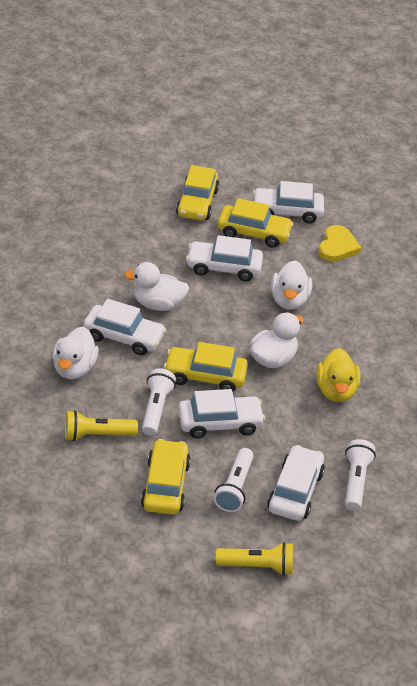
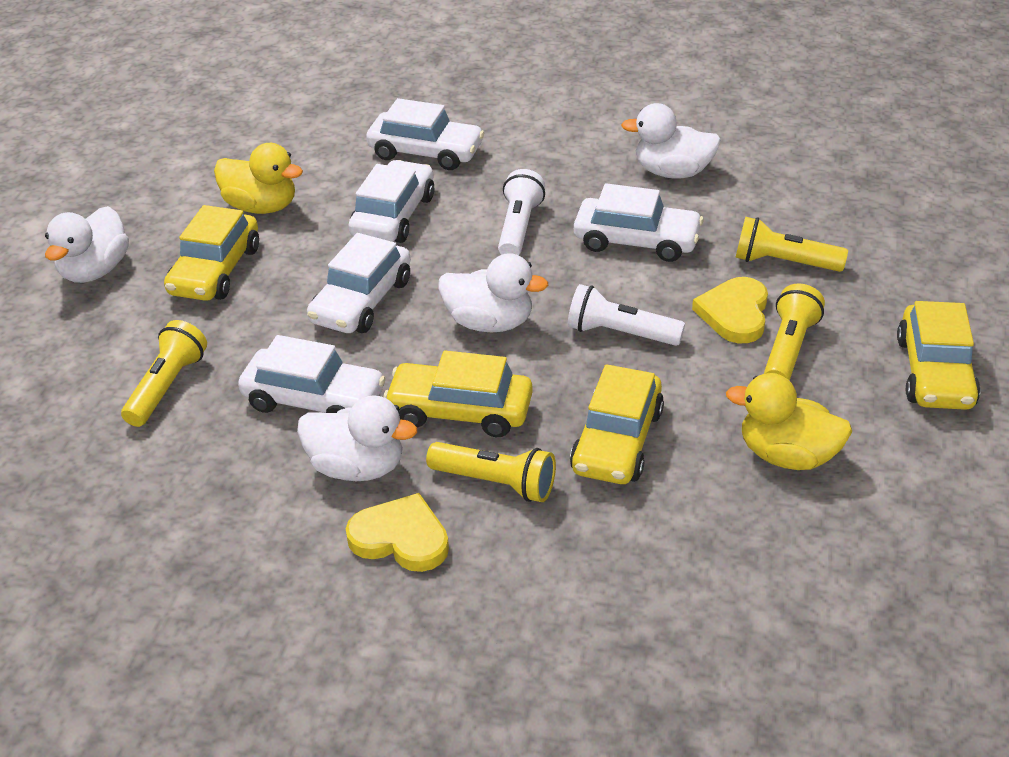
white flashlight: 3 -> 2
yellow duck: 1 -> 2
yellow flashlight: 2 -> 4
yellow heart: 1 -> 2

